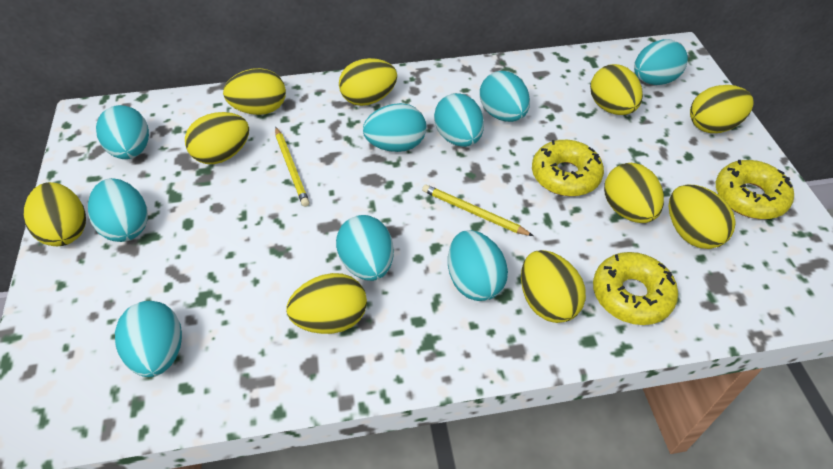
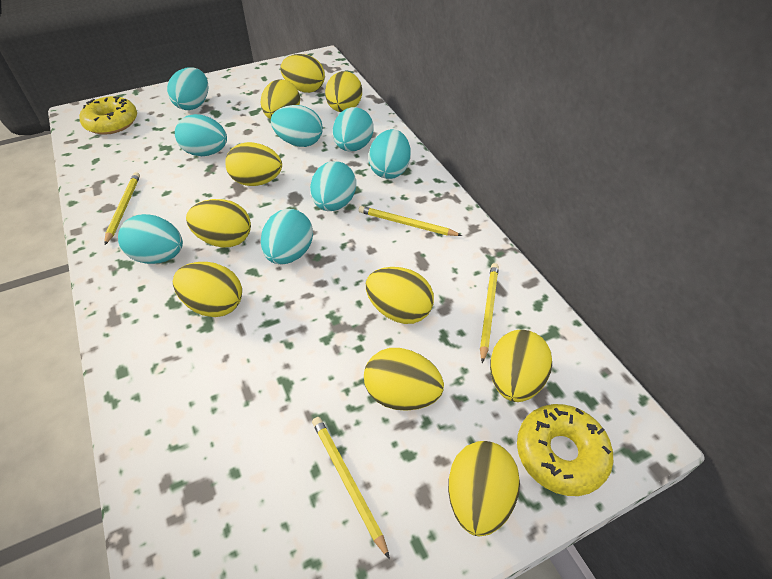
turquoise egg: 9 -> 8
yellow donut: 3 -> 2
yellow pencil: 2 -> 4

